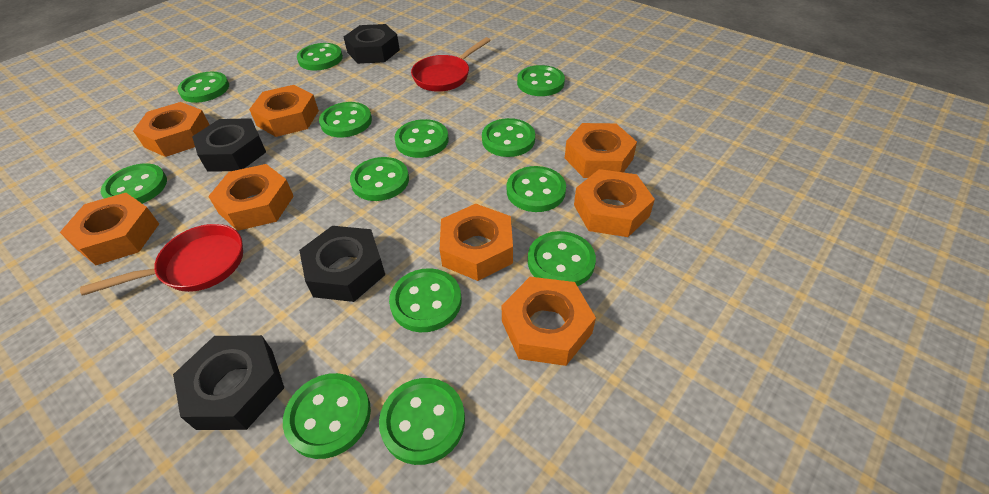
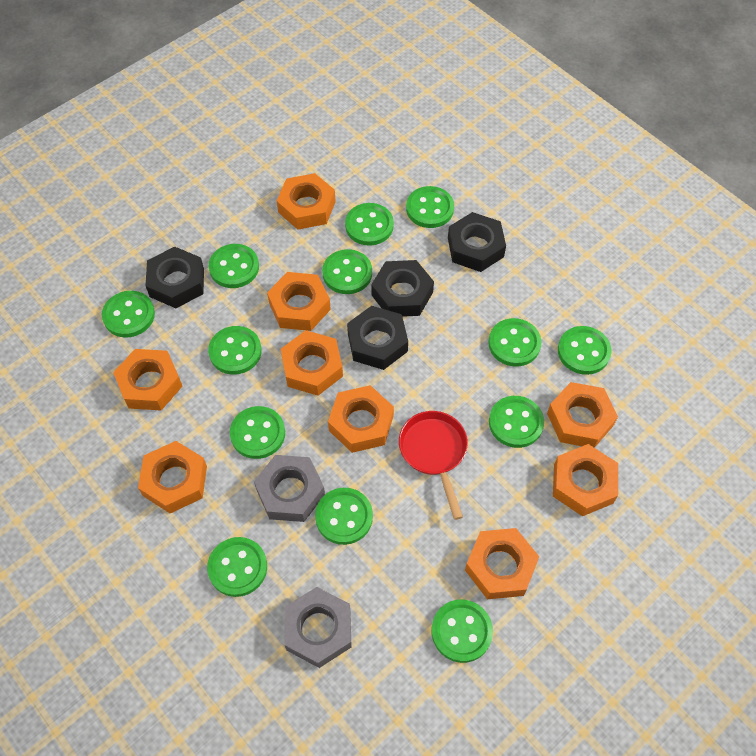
grey nut: 0 -> 2
orange nut: 8 -> 9
red pan: 2 -> 1

